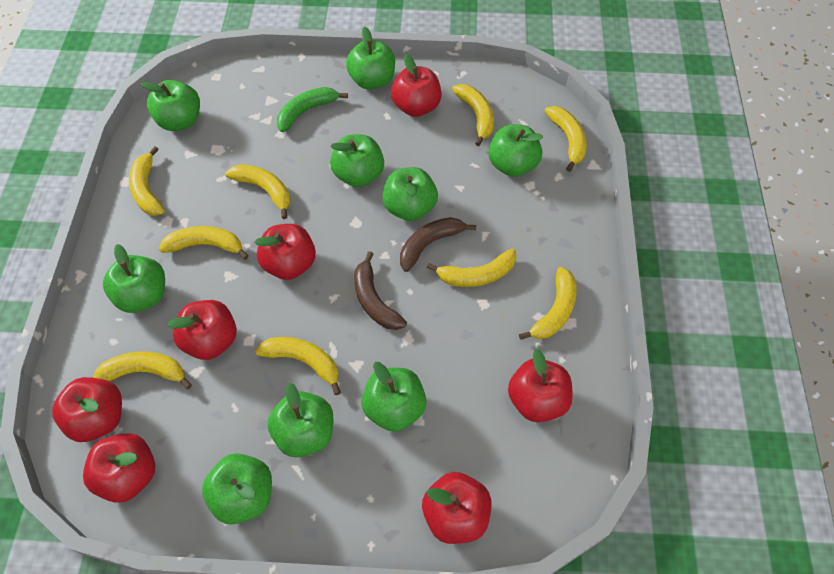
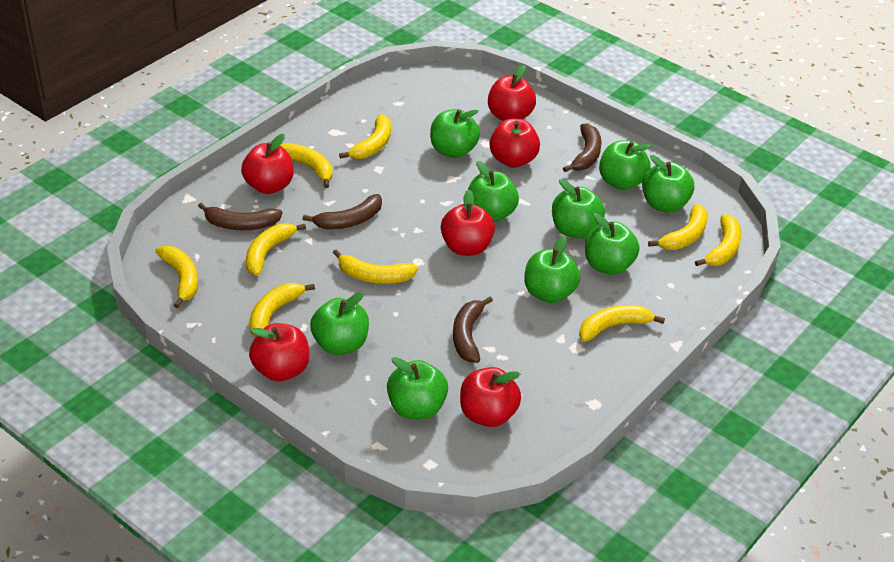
brown banana: 2 -> 4
green banana: 1 -> 0
red apple: 7 -> 6

